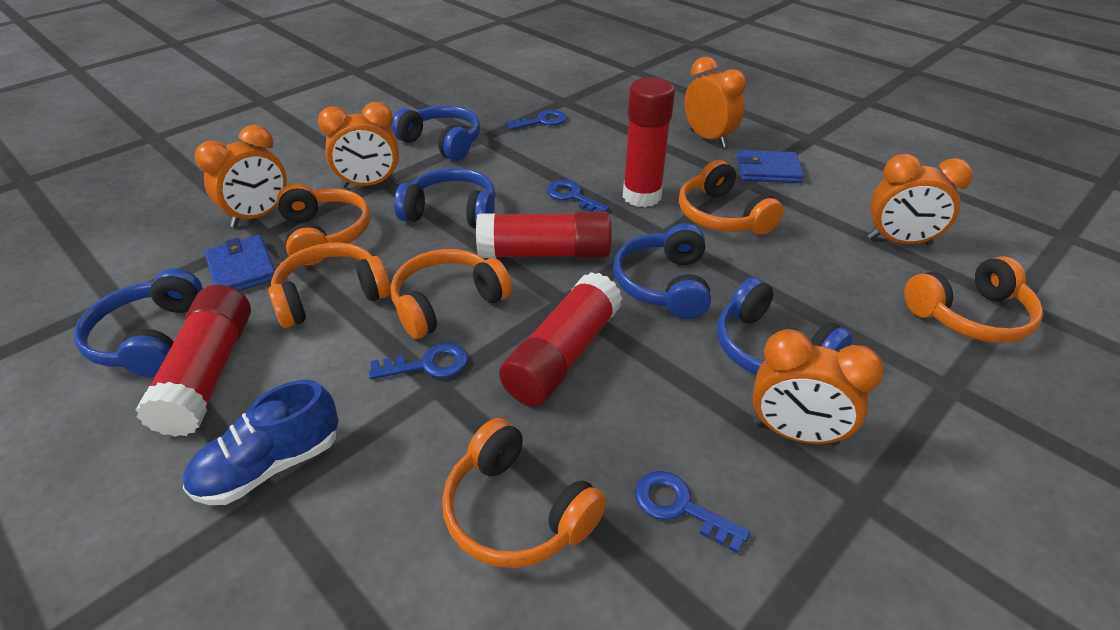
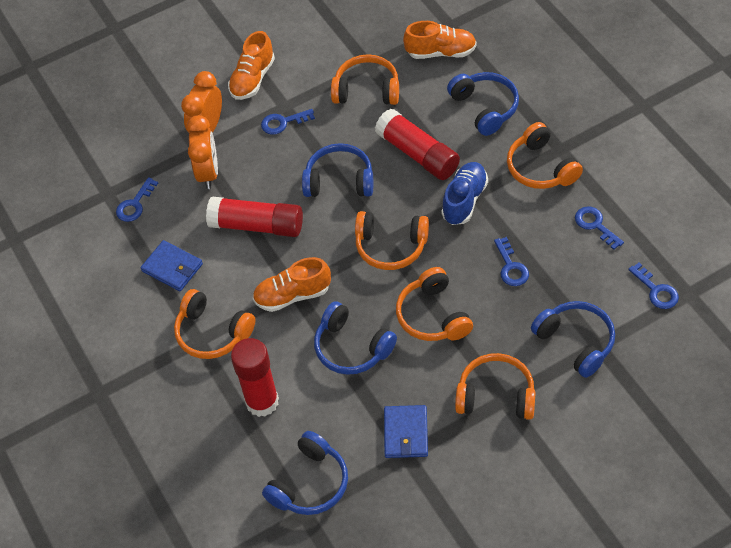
blue key: 4 -> 5
orange clock: 5 -> 2
orange shoe: 0 -> 3
red glue stick: 4 -> 3

